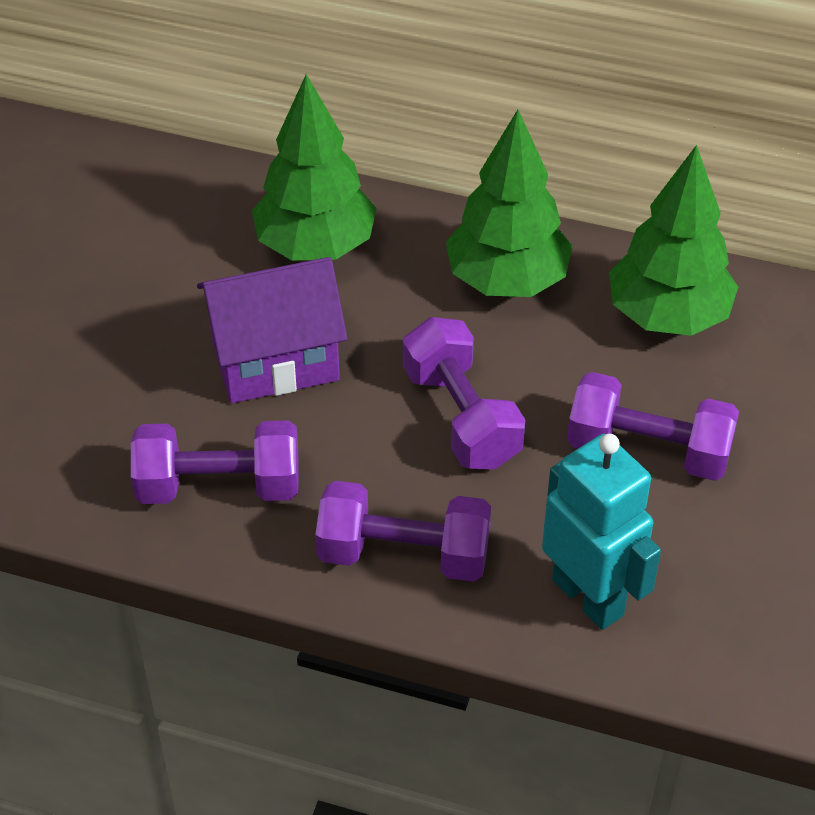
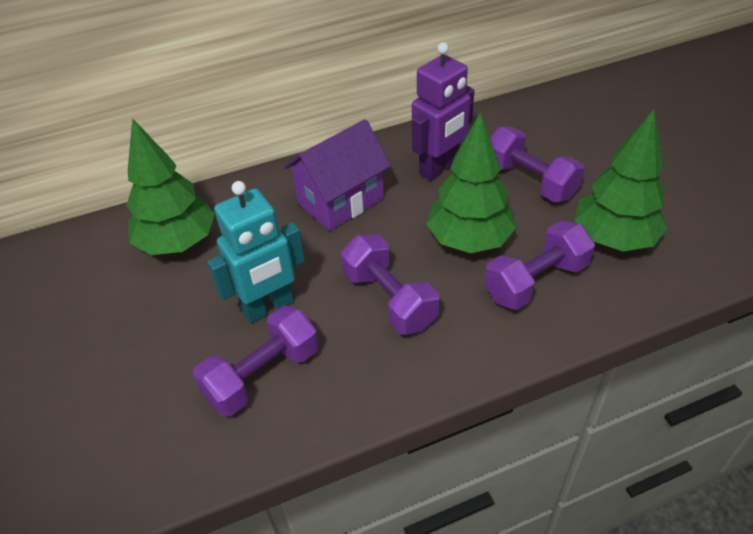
purple robot: 0 -> 1

